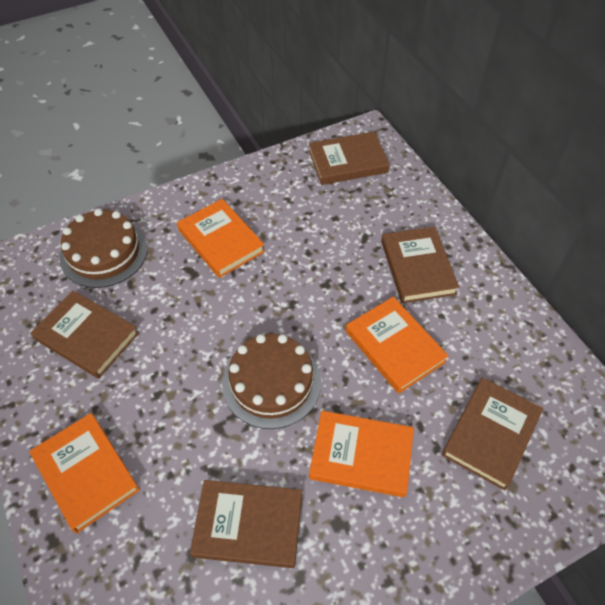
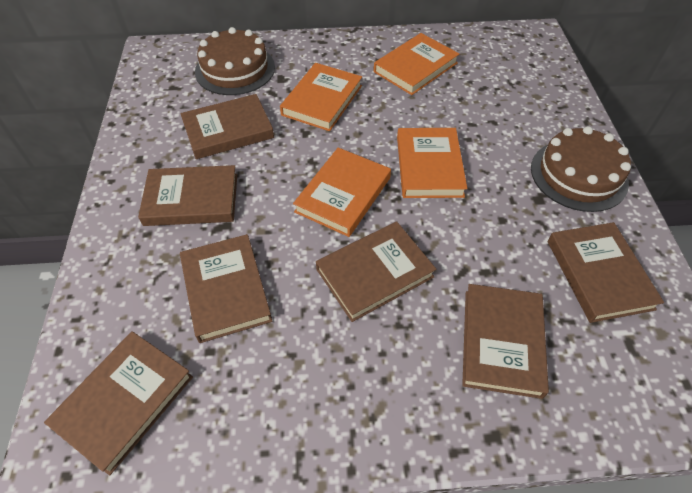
brown book: 5 -> 7

